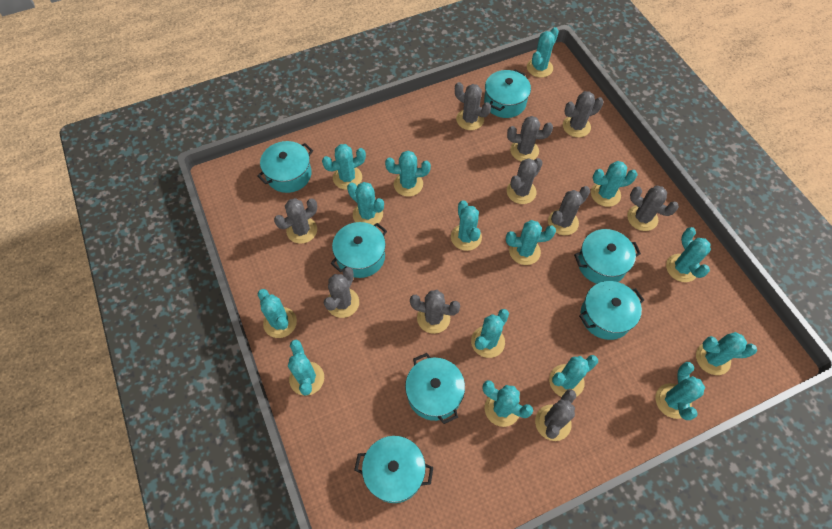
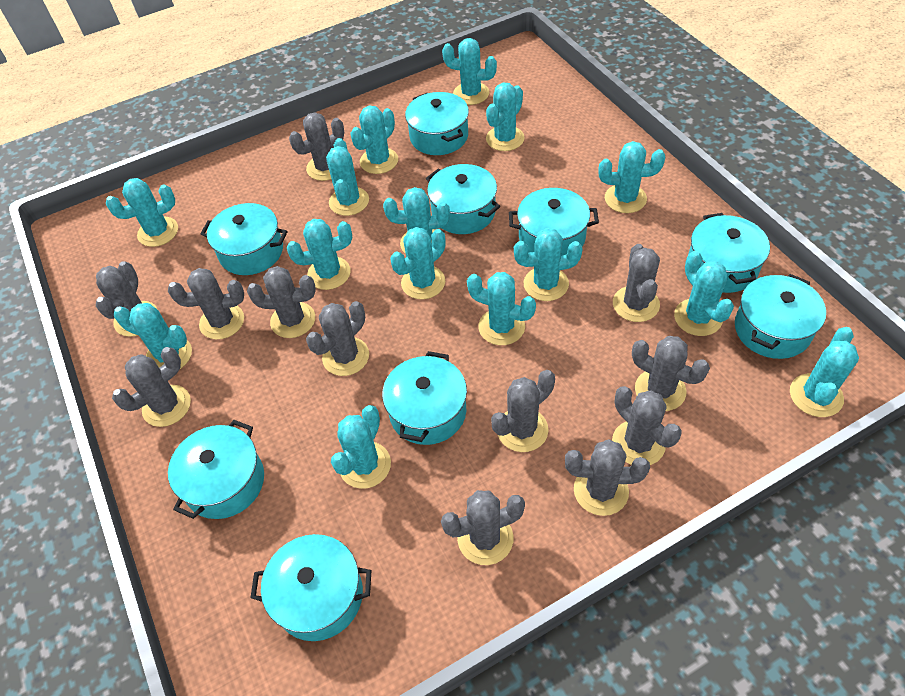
grey cactus: 10 -> 12
turquoise pot: 7 -> 9

